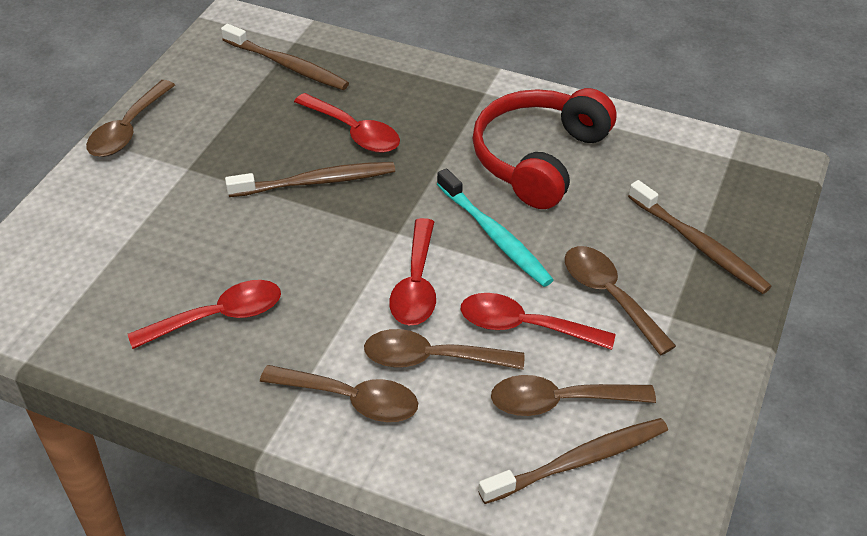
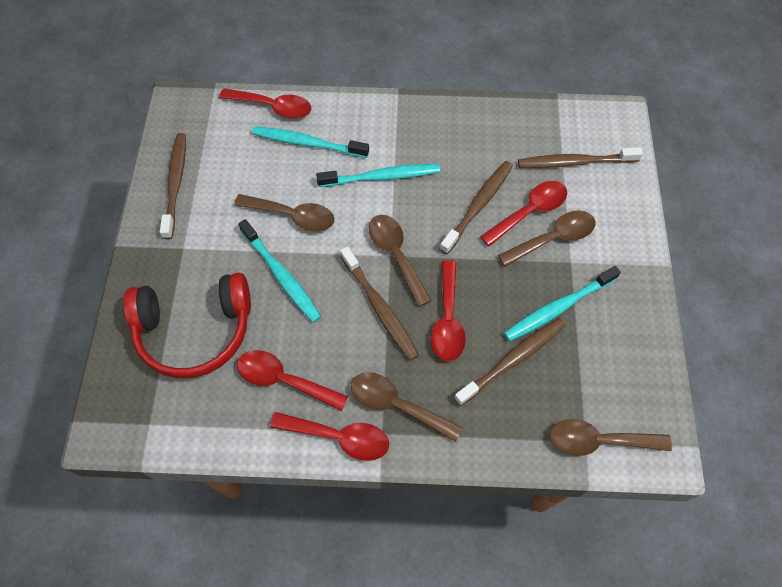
brown toothbrush: 4 -> 5
red spoon: 4 -> 5
turquoise toothbrush: 1 -> 4

